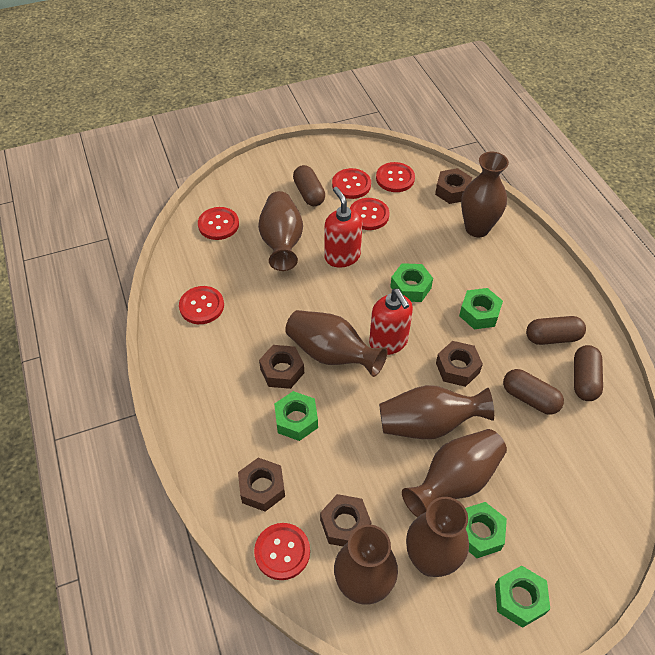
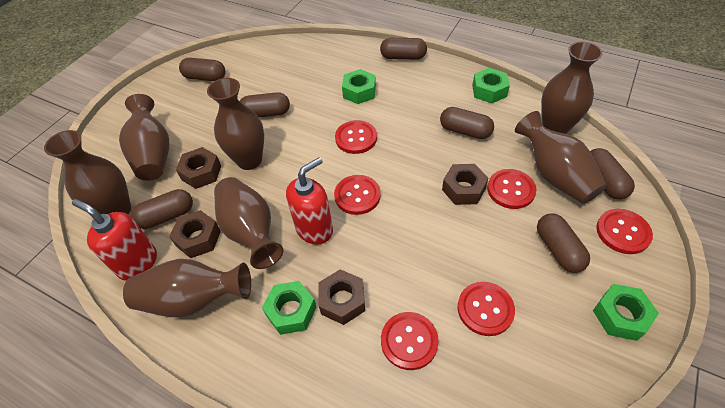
brown capsule: 4 -> 7
brown nut: 5 -> 4
green nut: 5 -> 4

